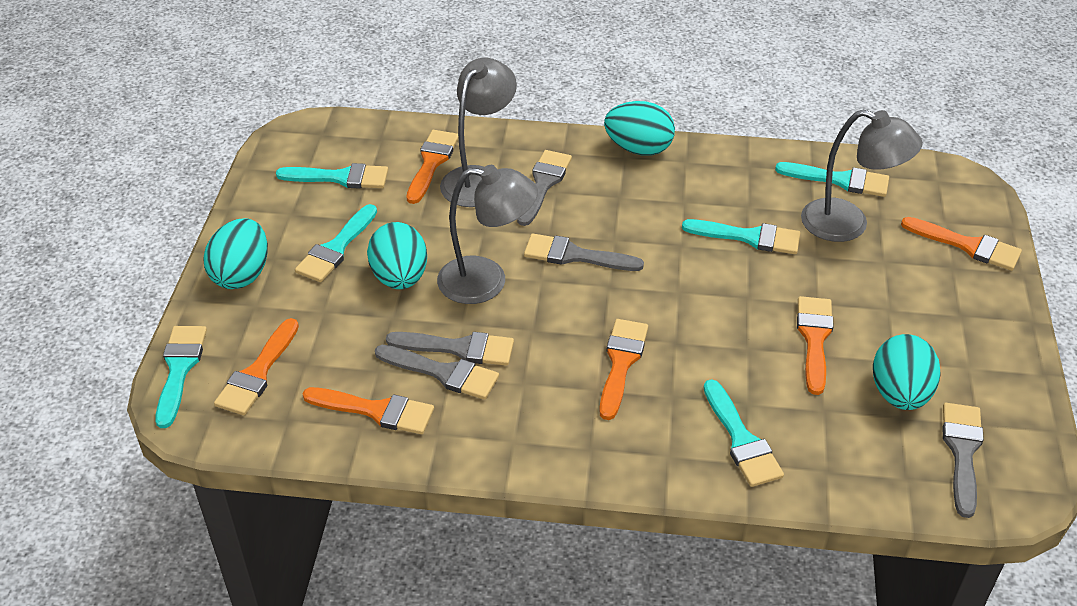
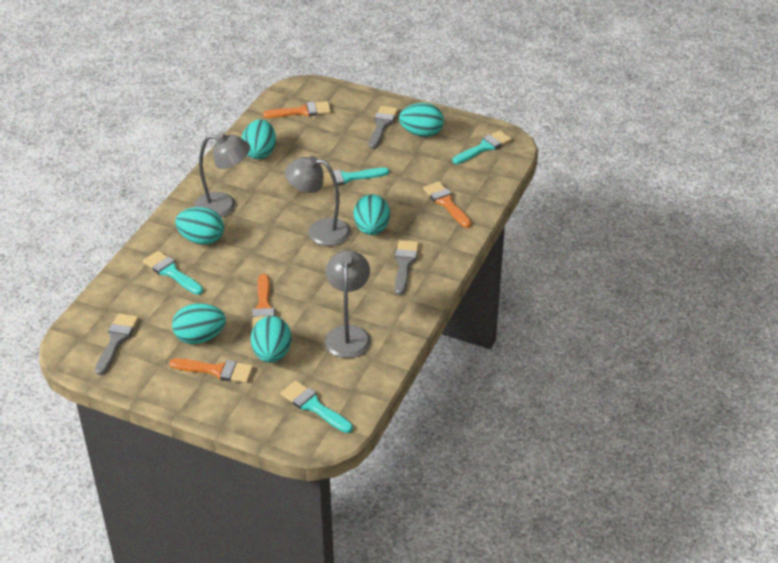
grey brush: 5 -> 3
orange brush: 6 -> 4
turquoise brush: 6 -> 4
turquoise egg: 4 -> 6

